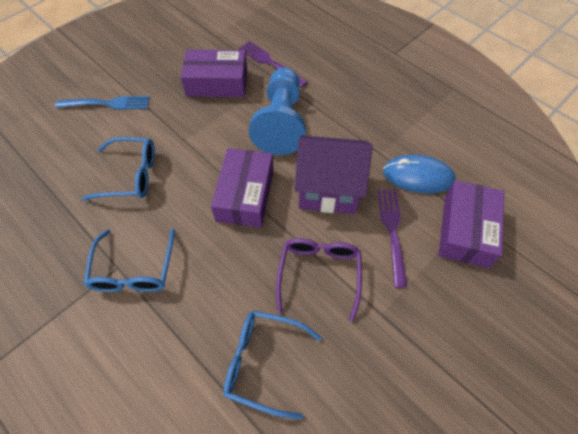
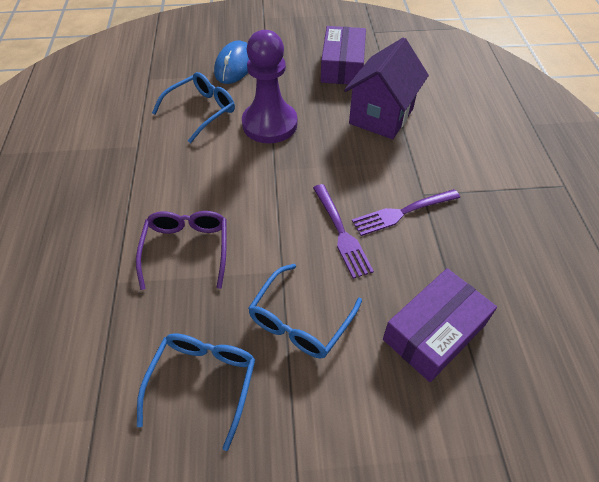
blue fork: 1 -> 0
blue pawn: 1 -> 0
purple box: 3 -> 2
purple pawn: 0 -> 1

